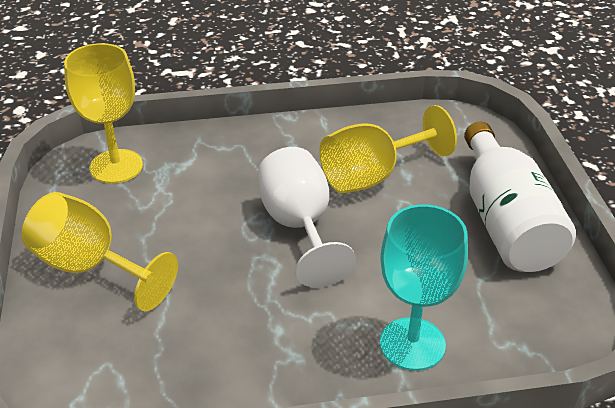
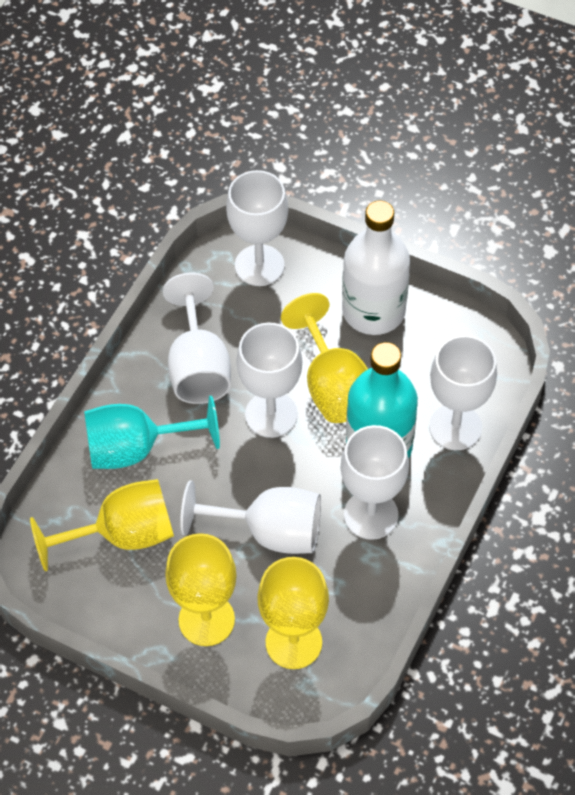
turquoise bottle: 0 -> 1
white goblet: 1 -> 6
yellow goblet: 3 -> 4

